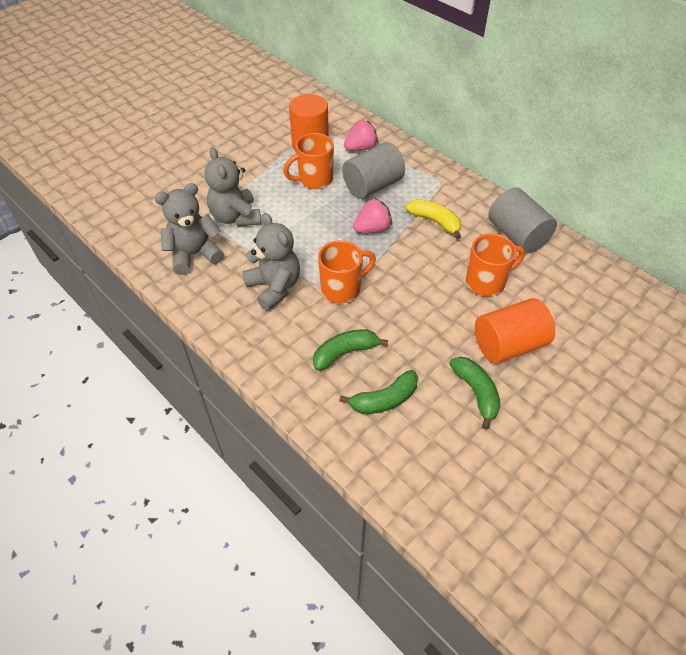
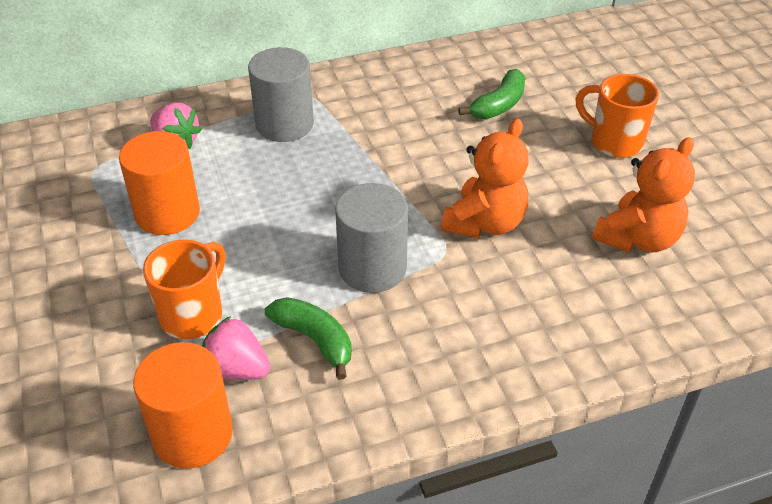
green banana: 3 -> 2
grey teddy bear: 3 -> 0
orange mug: 3 -> 2
orange teddy bear: 0 -> 2
yellow banana: 1 -> 0

